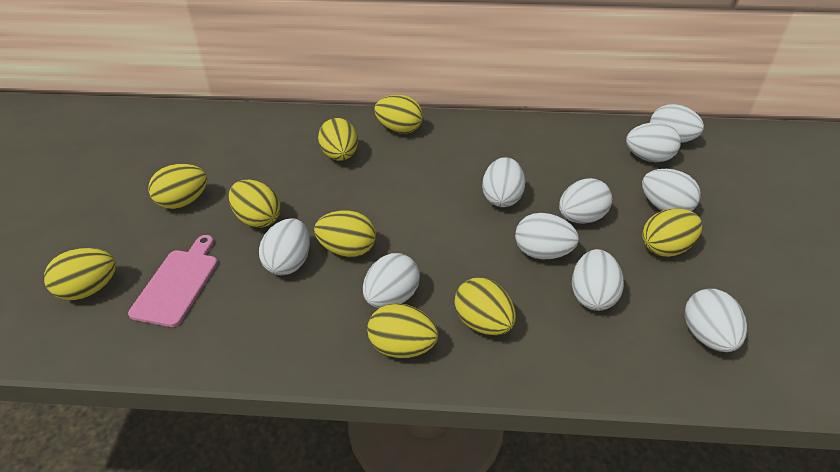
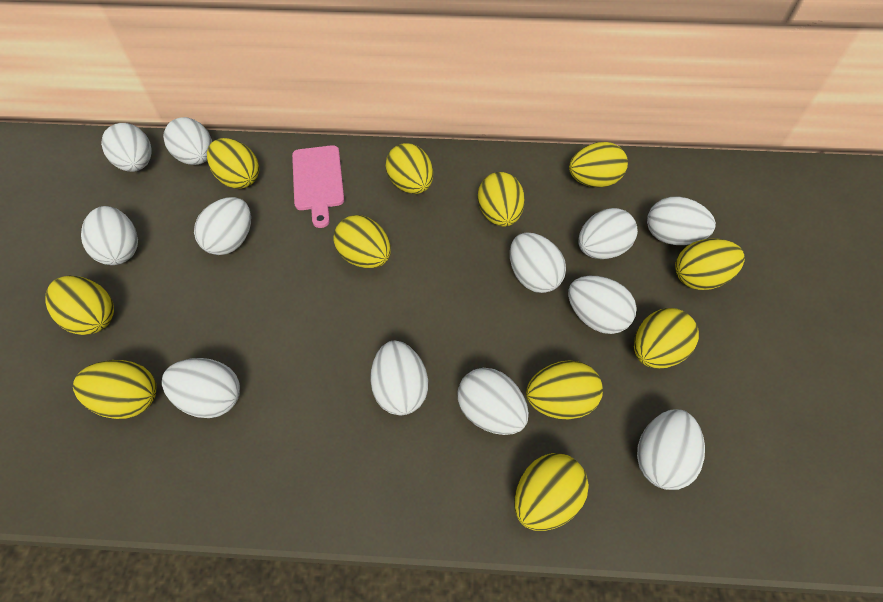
white egg: 10 -> 12
yellow egg: 9 -> 11

